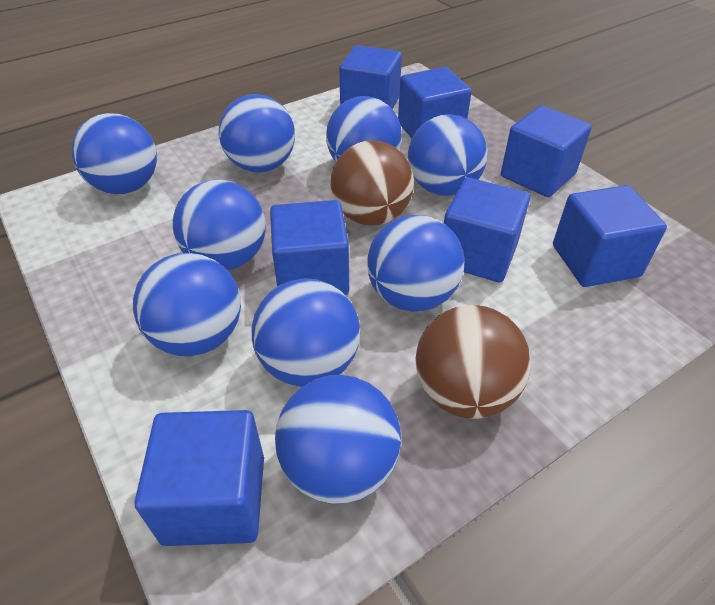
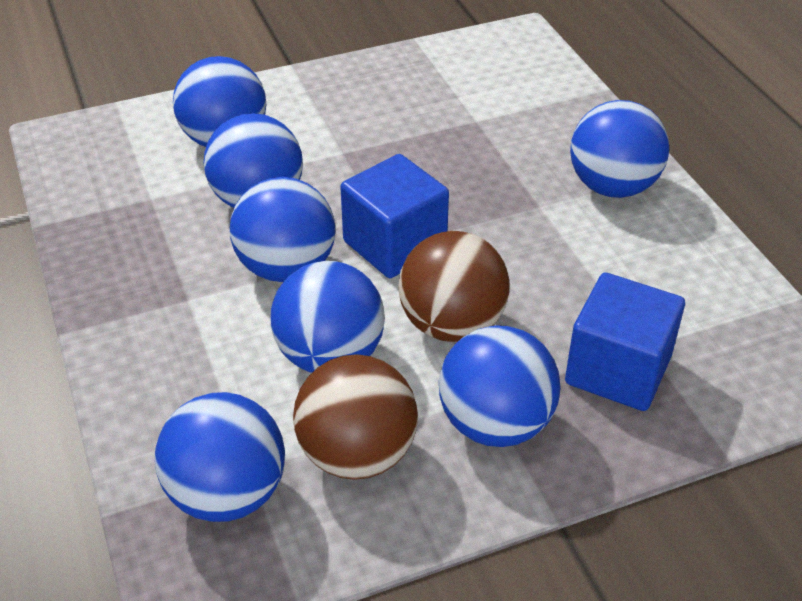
blue ball: 9 -> 7
blue cube: 7 -> 2

